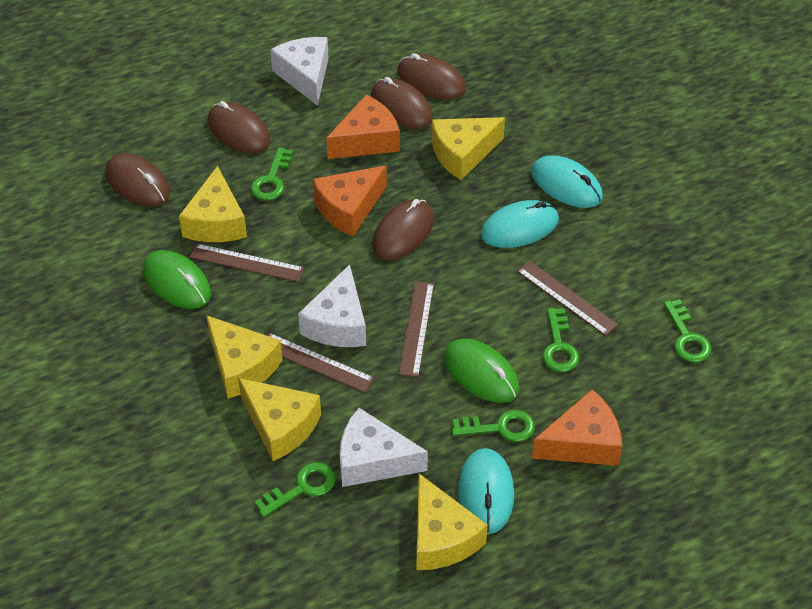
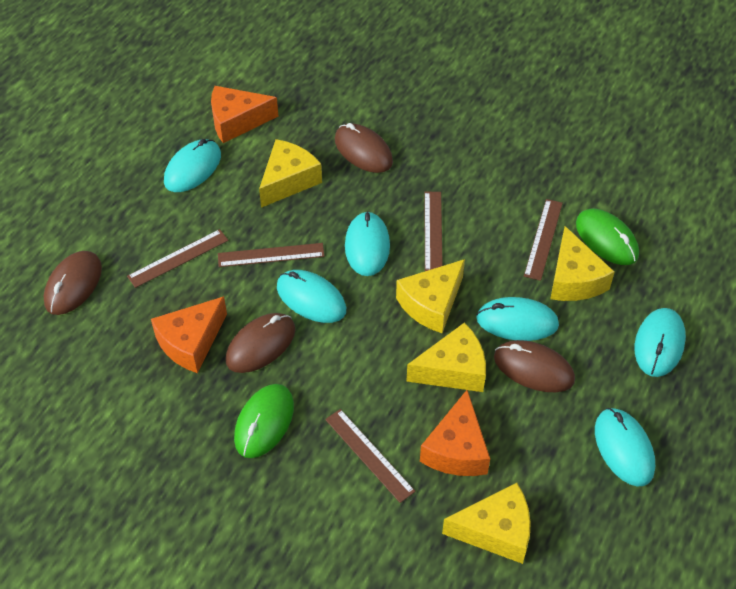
brown mouse: 5 -> 4
brown ruler: 4 -> 5
green key: 5 -> 0
turquoise mouse: 3 -> 6
white cheese: 3 -> 0

